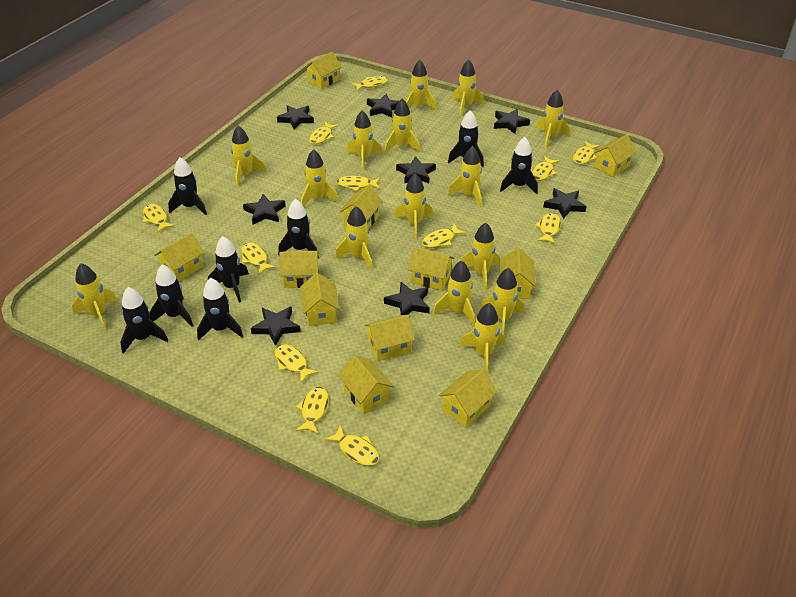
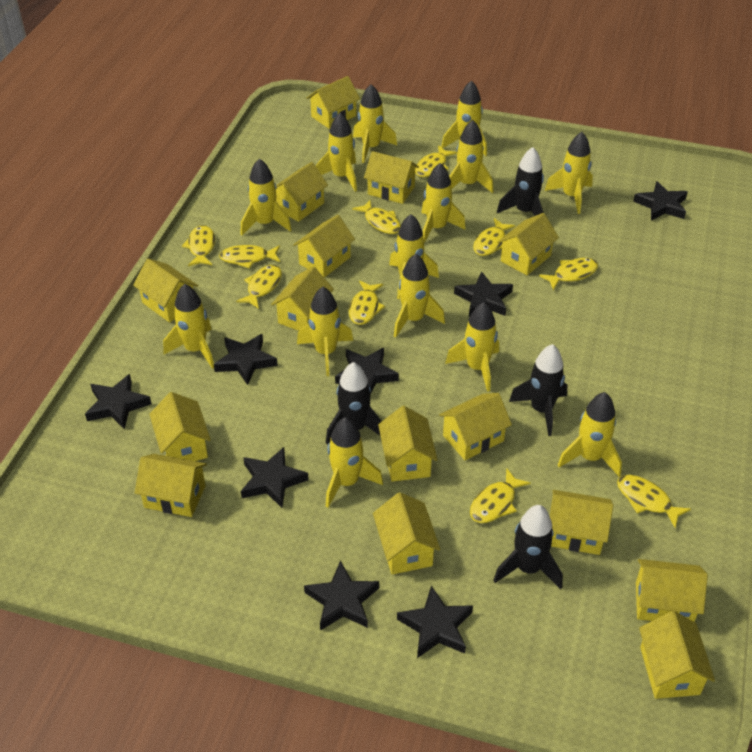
black rocket: 8 -> 4
yellow fish: 12 -> 10
yellow house: 11 -> 15
yellow rocket: 15 -> 14

